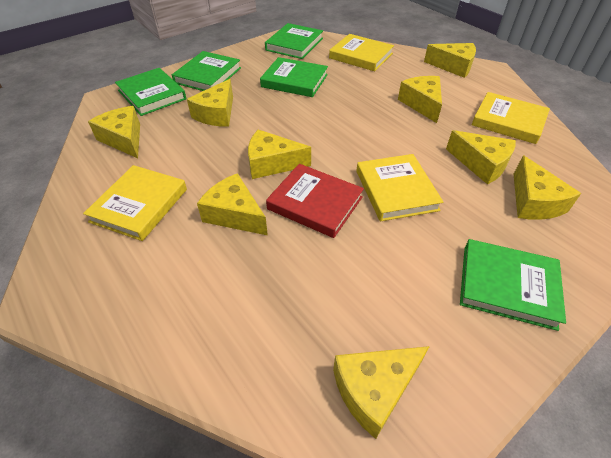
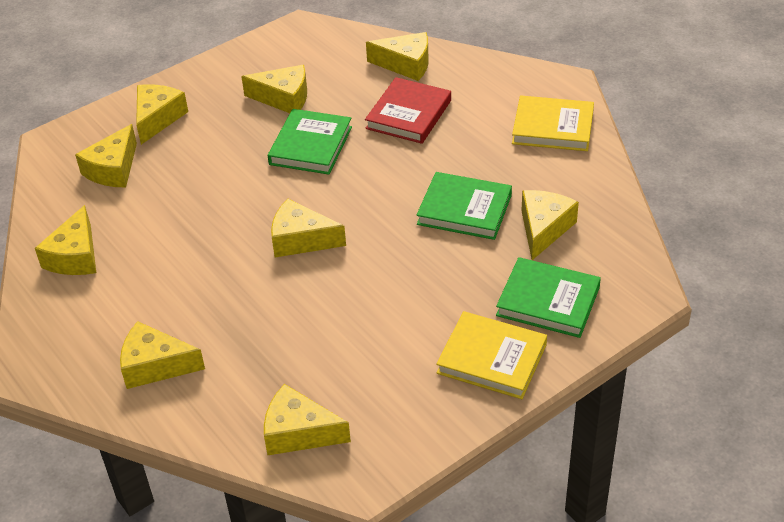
green book: 5 -> 3
yellow book: 4 -> 2

